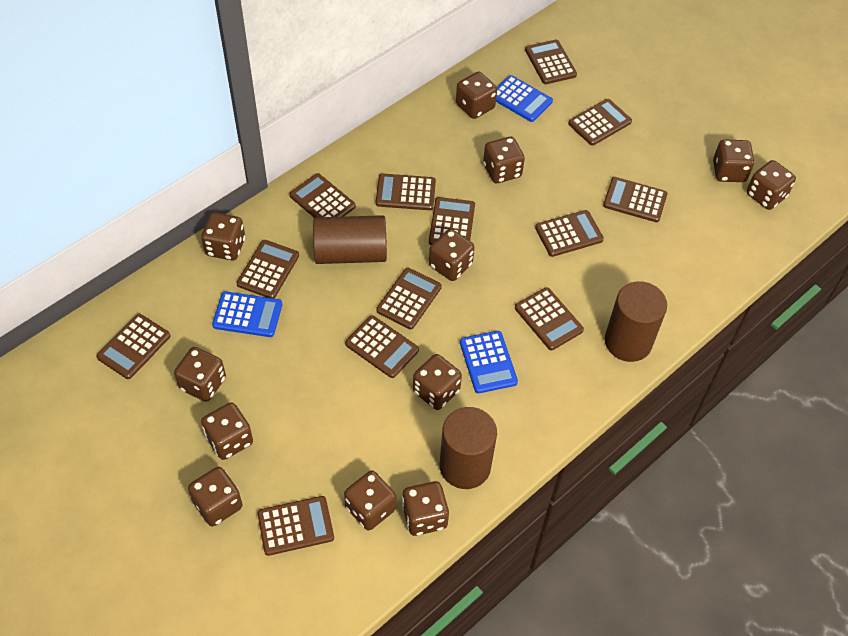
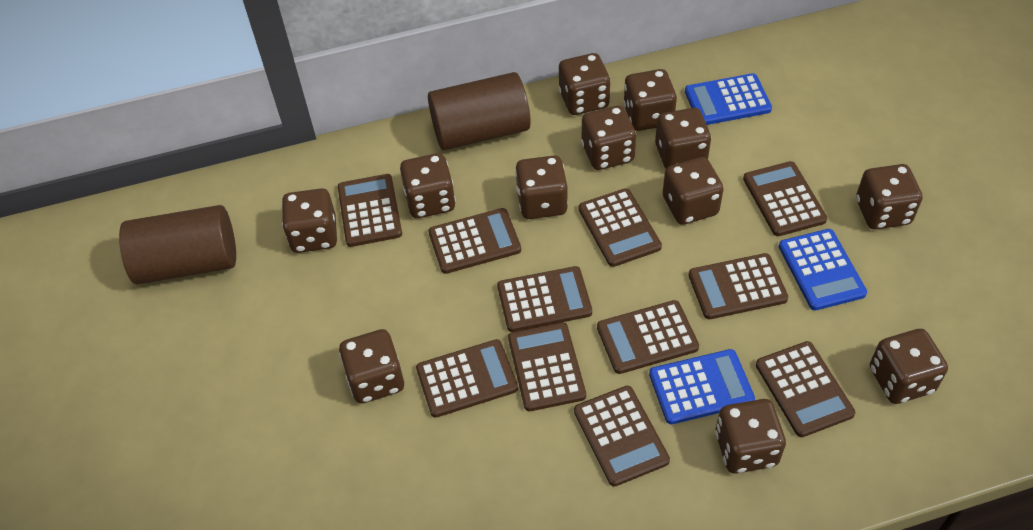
brown calculator: 13 -> 11
brown cylinder: 3 -> 2

